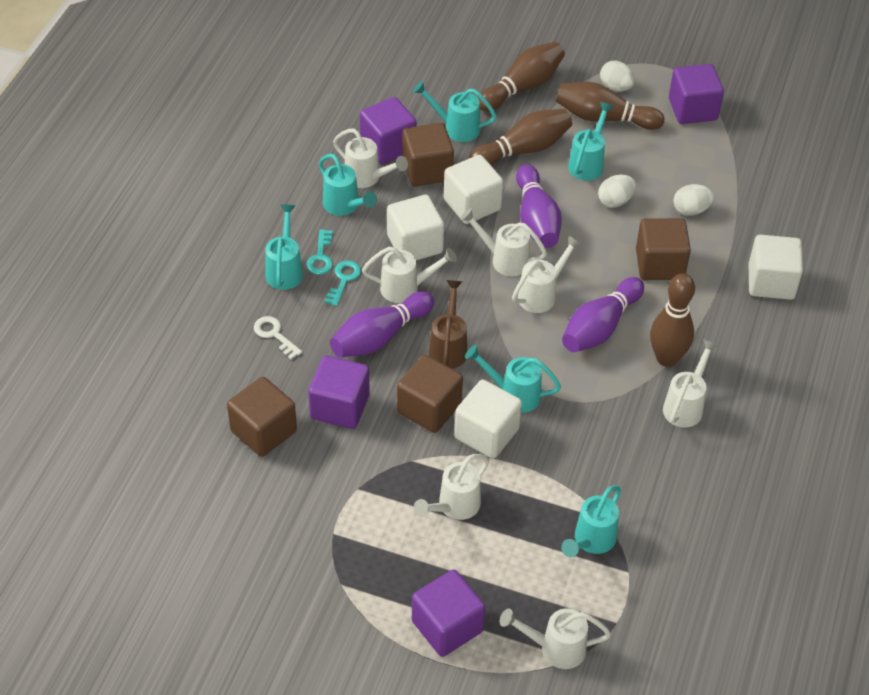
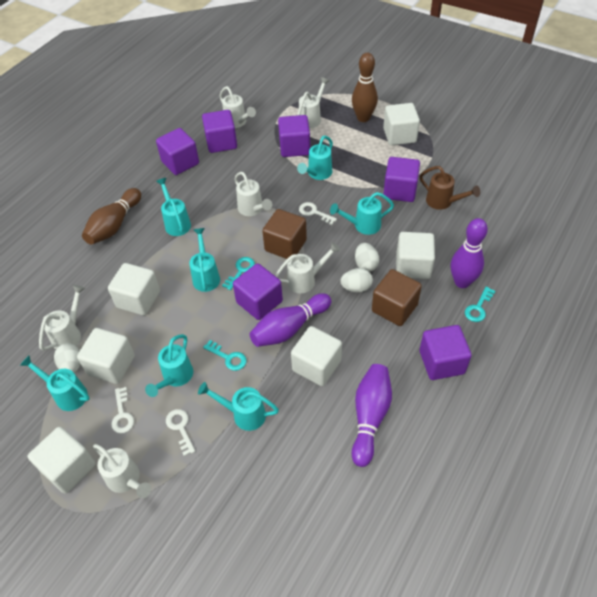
brown bowling pin: 4 -> 2
brown cube: 4 -> 2
purple cube: 4 -> 6
turquoise key: 2 -> 3
turquoise watering can: 6 -> 7
white cube: 4 -> 6
white key: 1 -> 3
white watering can: 7 -> 6

